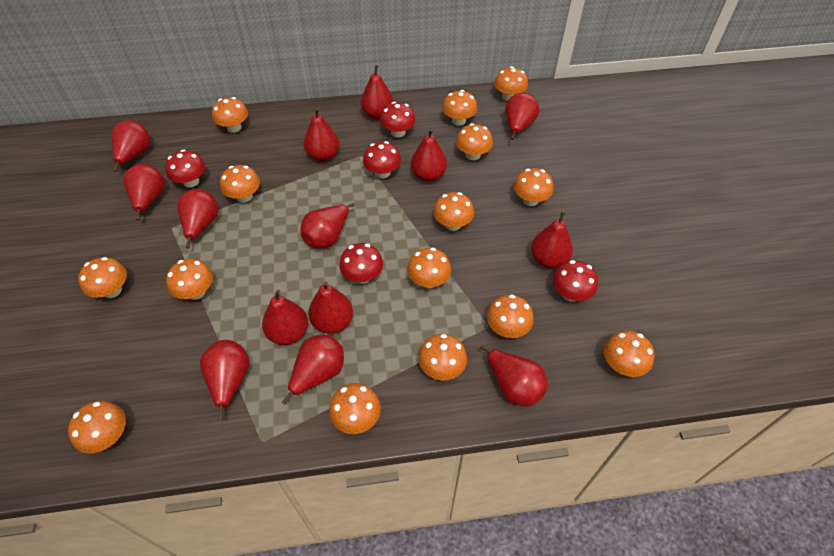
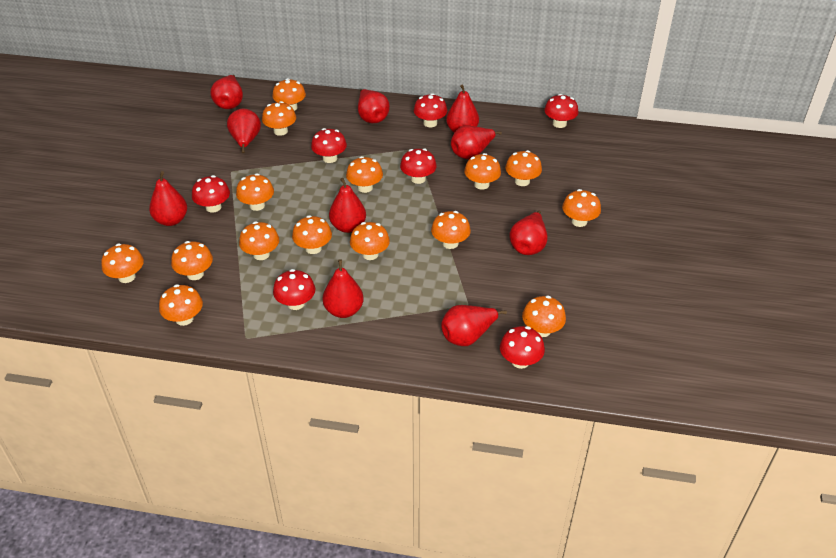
red mushroom: 5 -> 7
red pear: 14 -> 10

